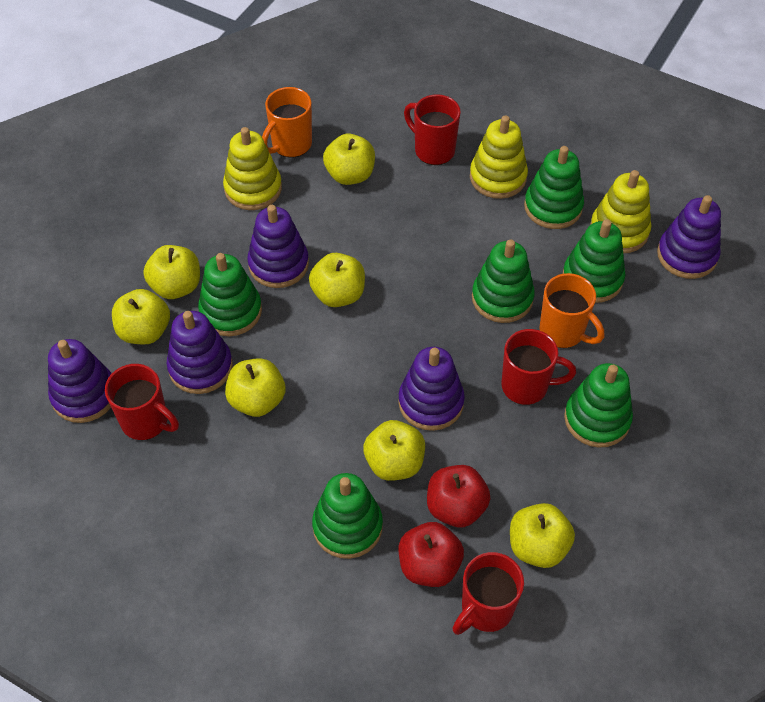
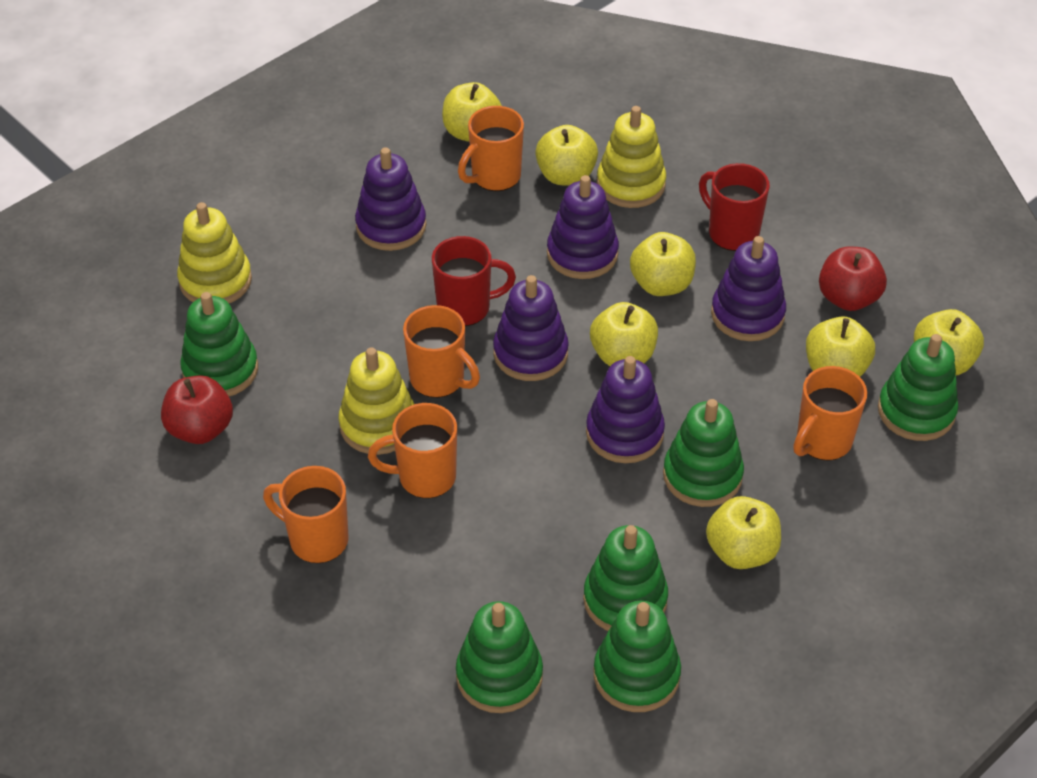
orange mug: 2 -> 5
red mug: 4 -> 2

